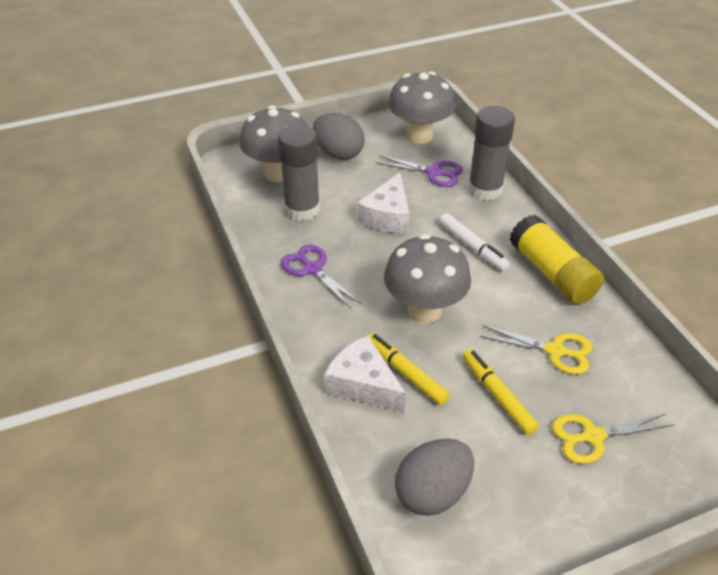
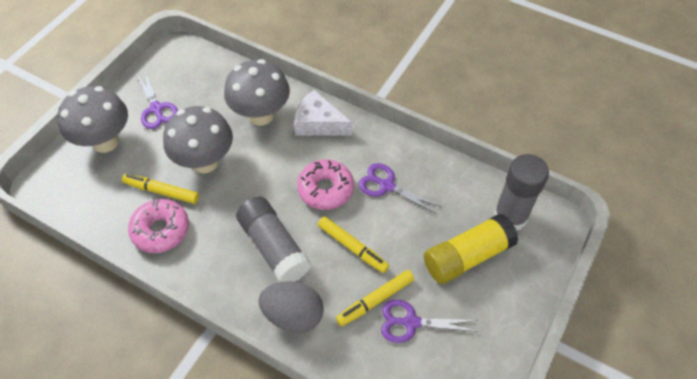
grey egg: 2 -> 1
pink donut: 0 -> 2
purple scissors: 2 -> 3
white cheese: 2 -> 1
white marker: 1 -> 0
yellow marker: 2 -> 3
yellow scissors: 2 -> 0

